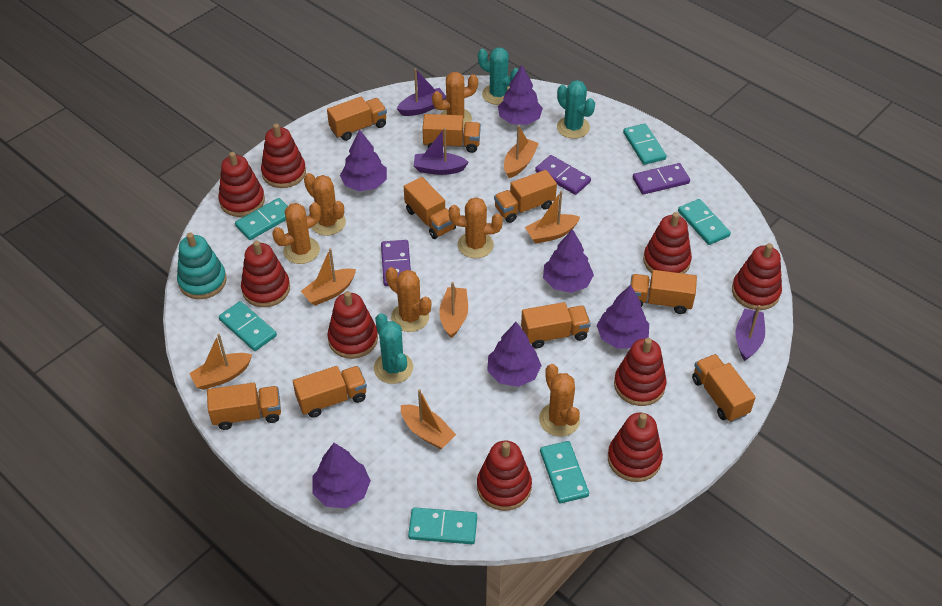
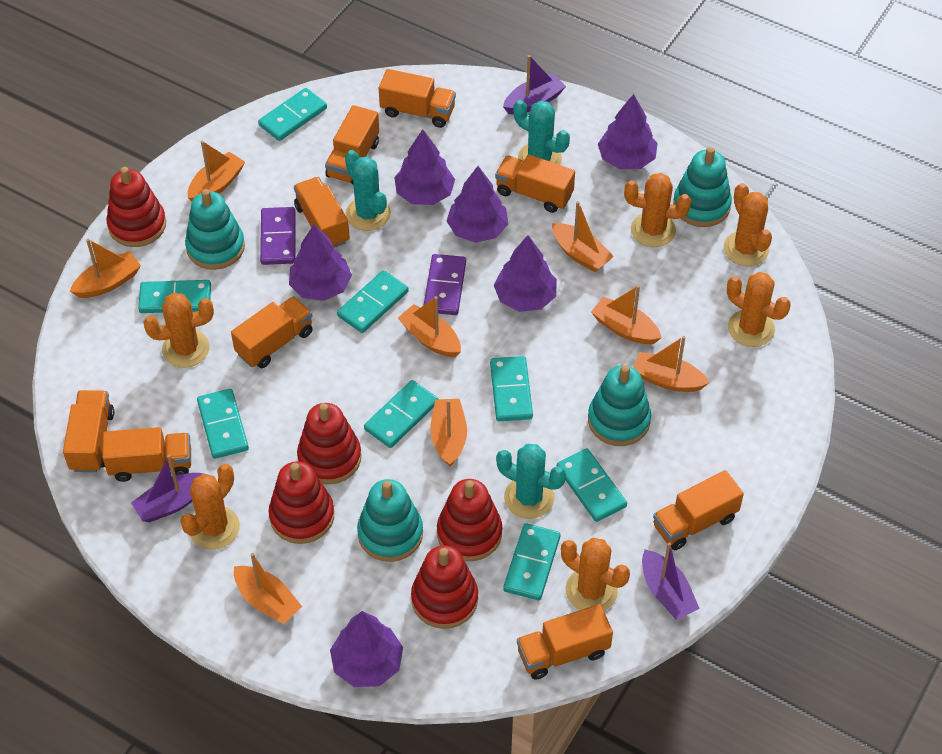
orange boat: 6 -> 8
purple domino: 3 -> 2
red stacking toy: 9 -> 5
turquoise domino: 6 -> 8
turquoise stacking toy: 1 -> 4

